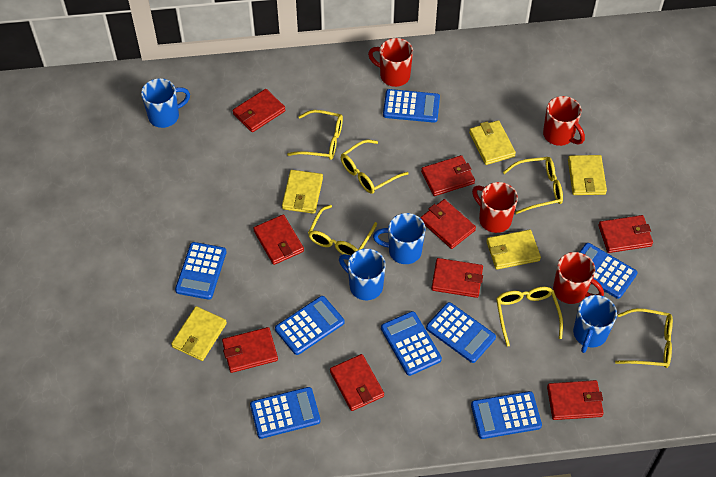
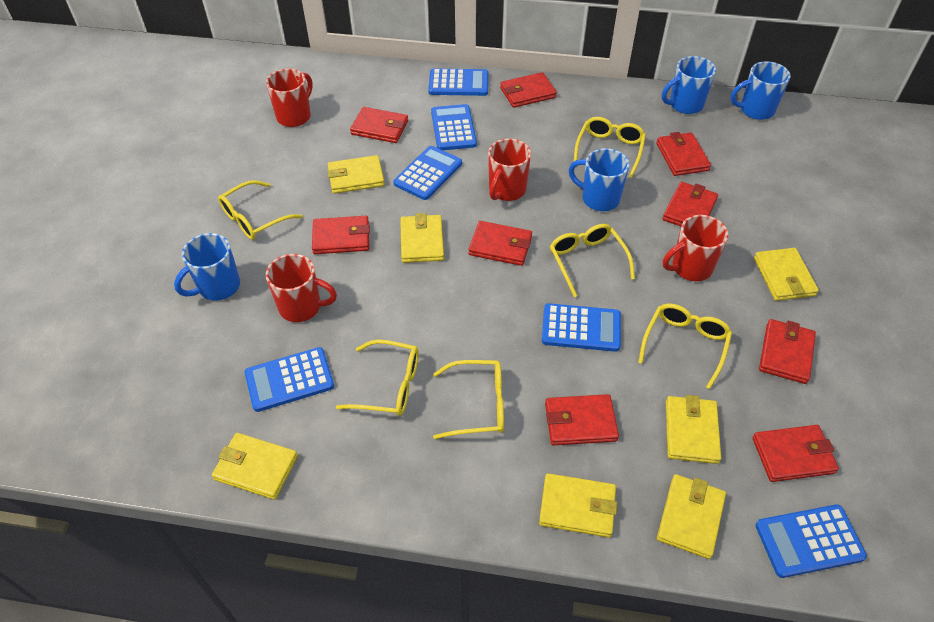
blue calculator: 8 -> 6
yellow wallet: 5 -> 7

